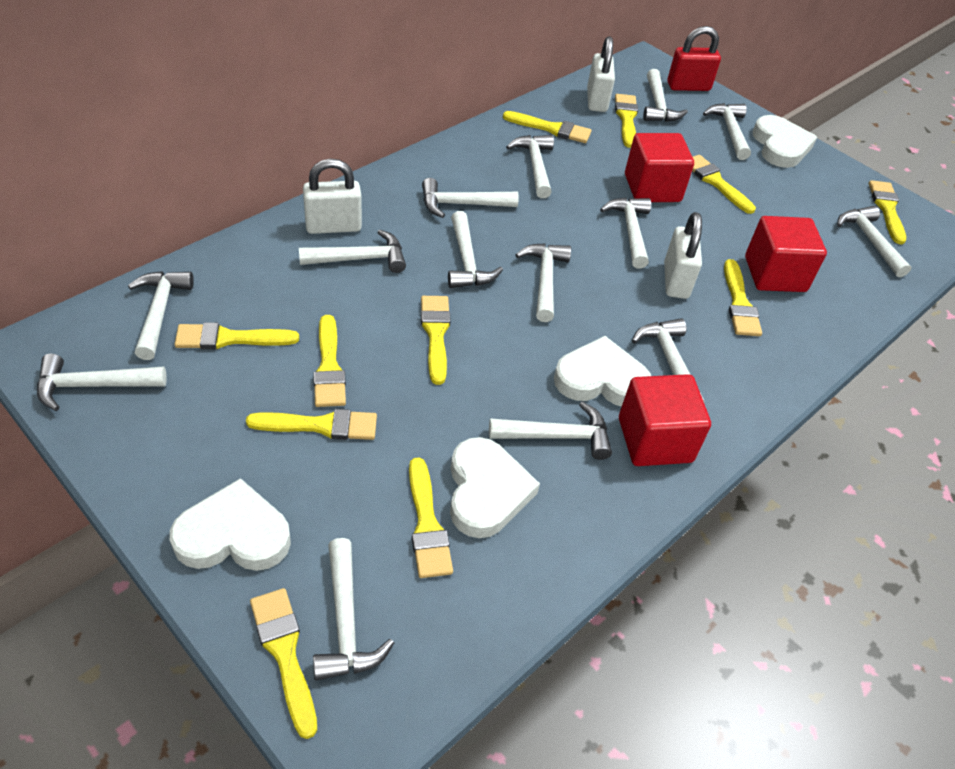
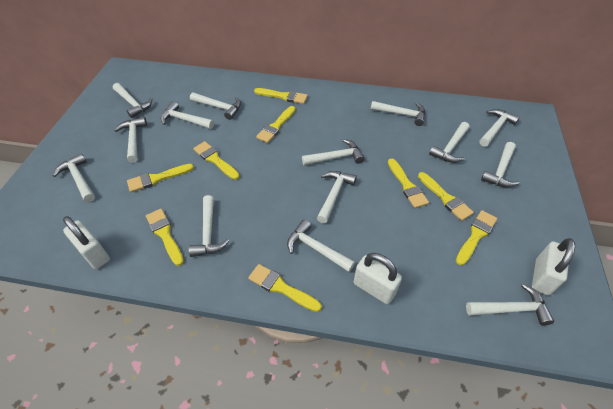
red cube: 3 -> 0
red padlock: 1 -> 0
white heart: 4 -> 0
yellow brush: 11 -> 9

